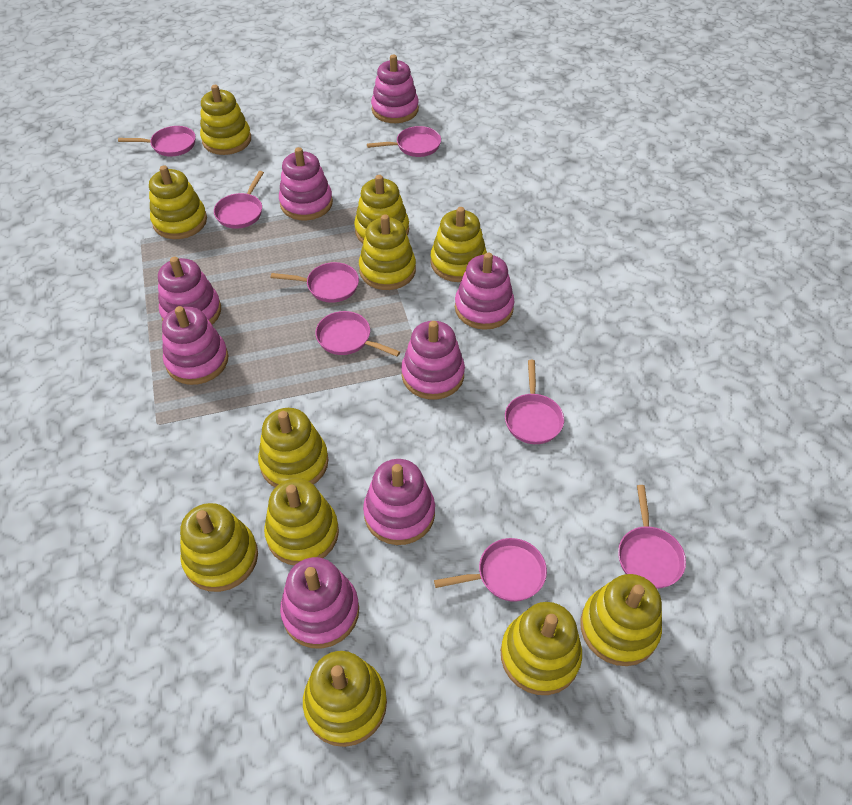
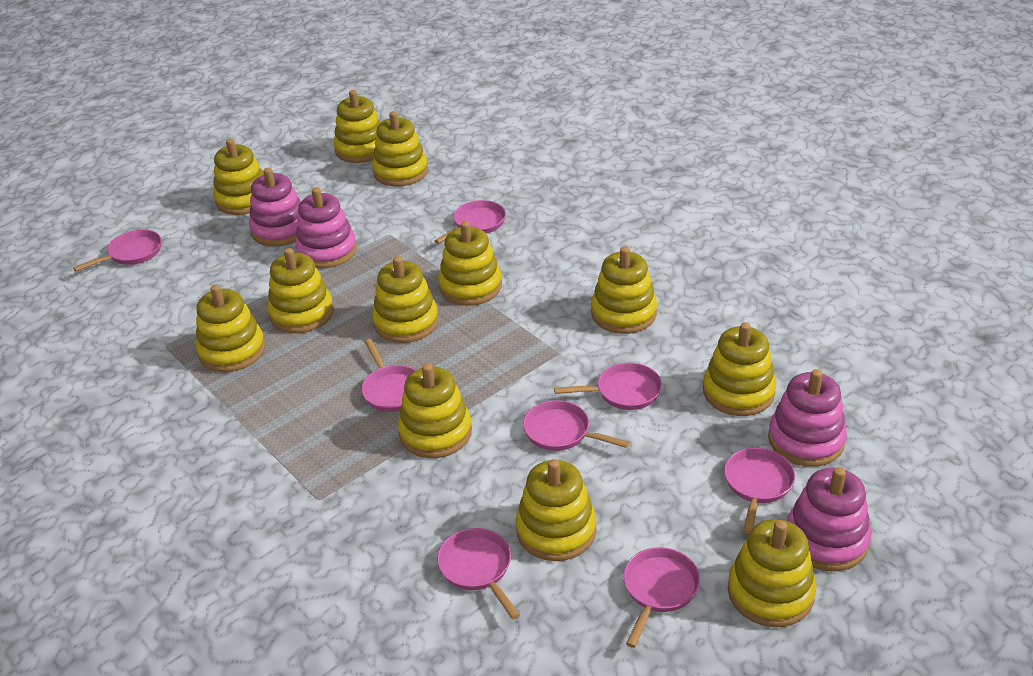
pink stacking toy: 8 -> 4
yellow stacking toy: 11 -> 12

